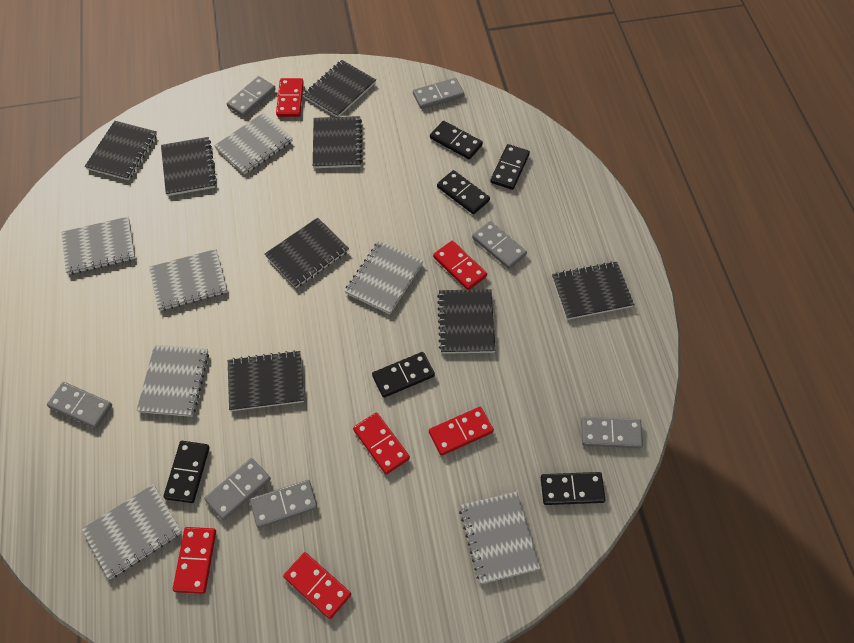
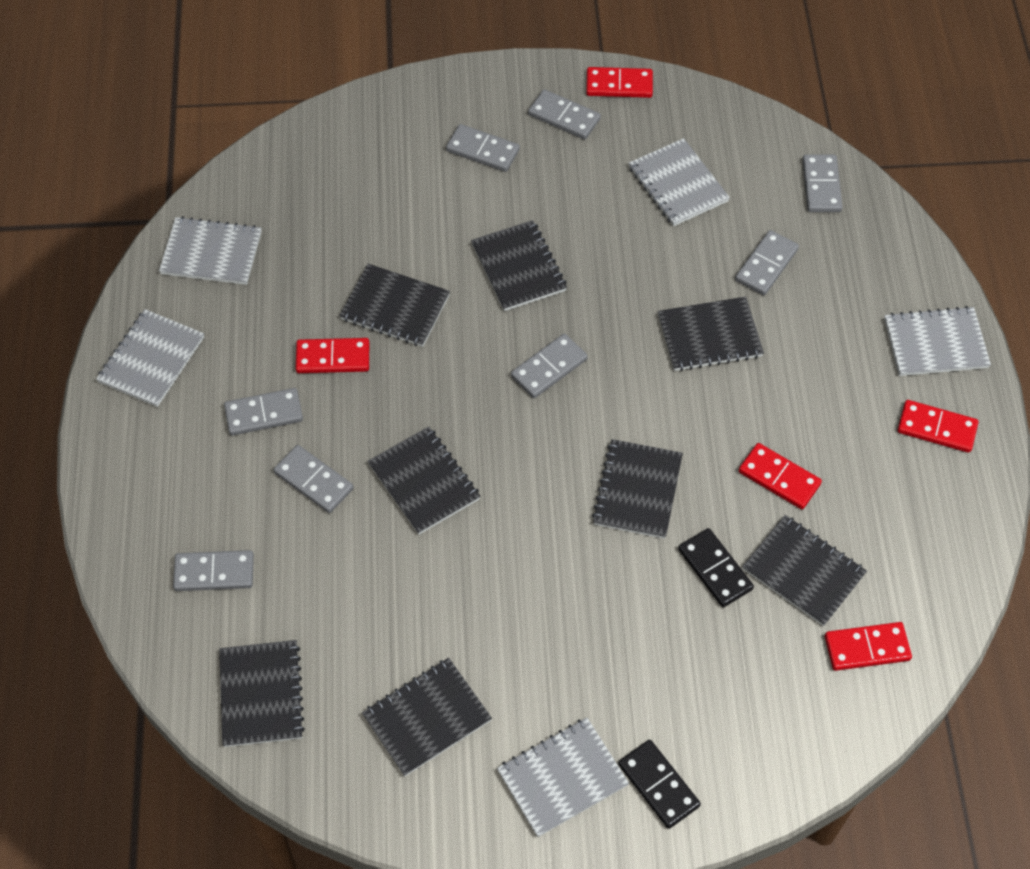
black domino: 6 -> 2
grey domino: 7 -> 8
grey notebook: 7 -> 5
red domino: 6 -> 5

